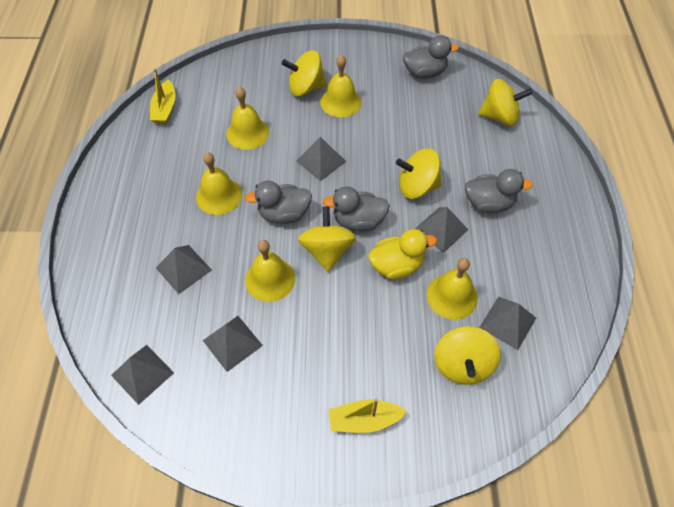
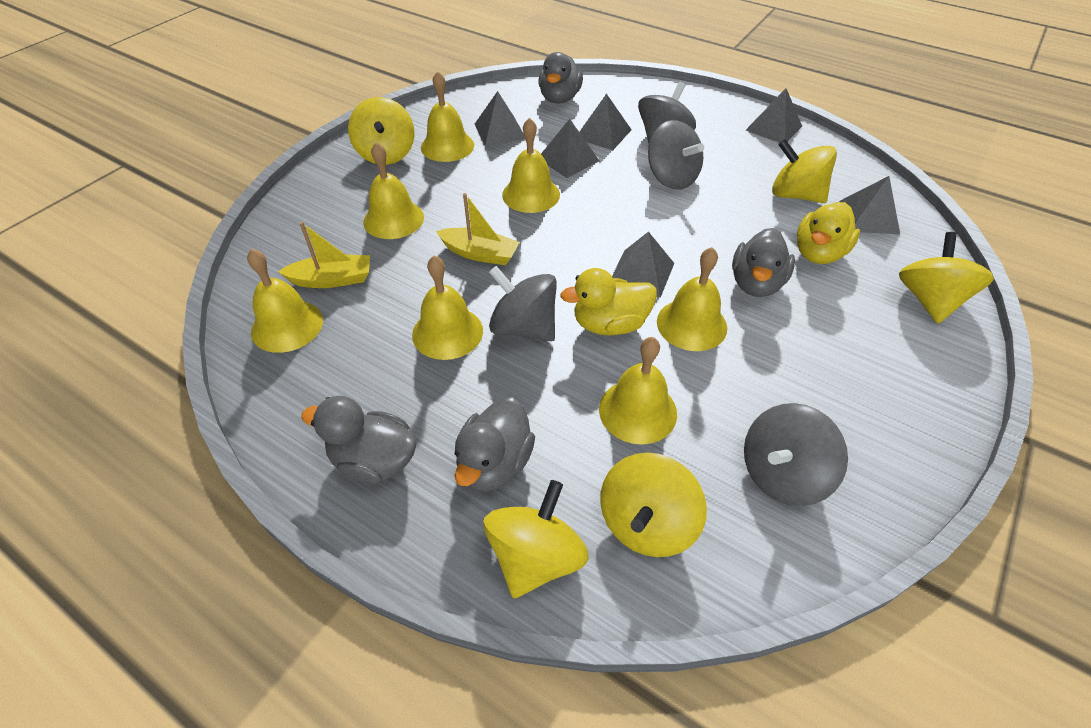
grey spinning top: 0 -> 4
yellow bell: 5 -> 7
yellow duck: 1 -> 2

